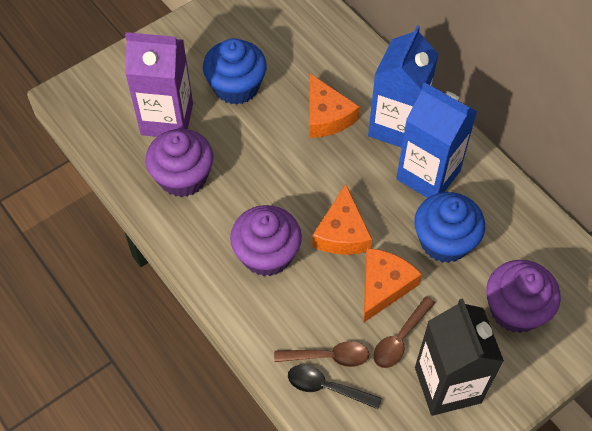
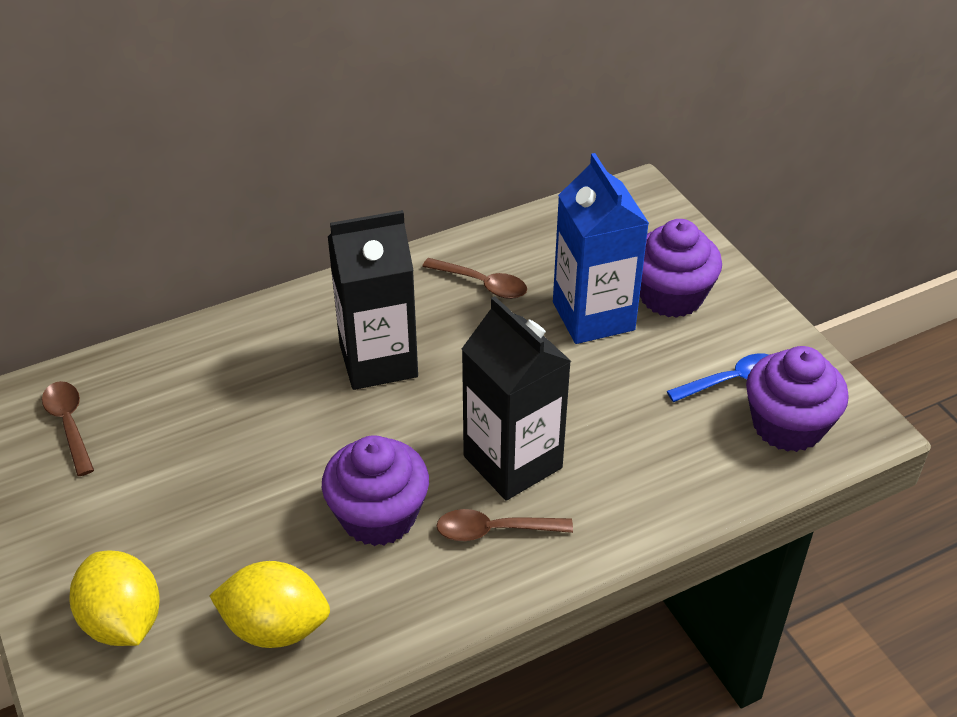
black carton: 1 -> 2
black spoon: 1 -> 0
blue carton: 2 -> 1
blue cupcake: 2 -> 0
blue spoon: 0 -> 1
brown spoon: 2 -> 3
orange cheese: 3 -> 0
purple carton: 1 -> 0
yellow lemon: 0 -> 2

